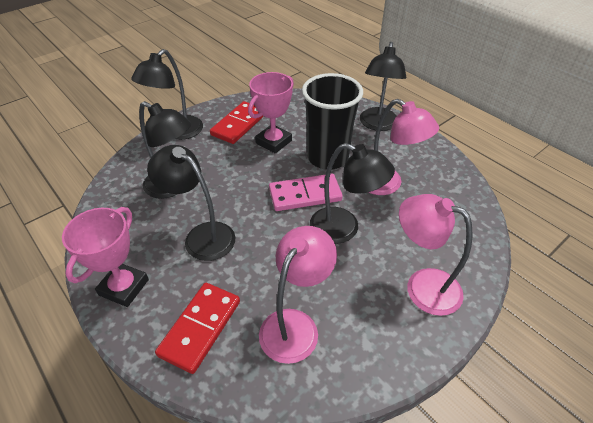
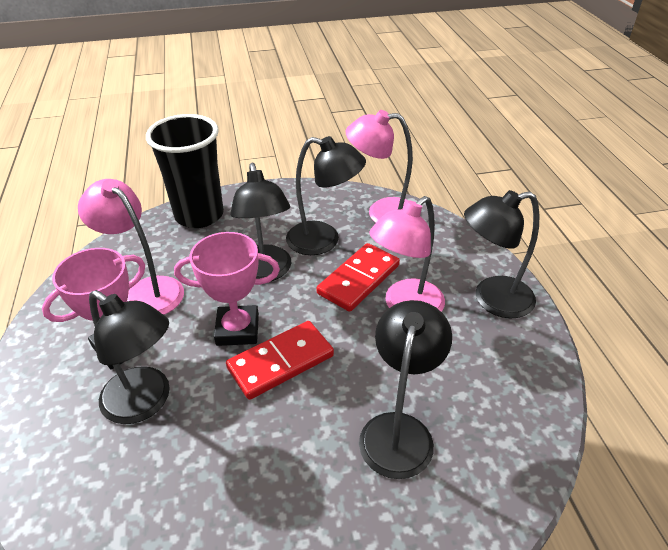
pink domino: 1 -> 0

